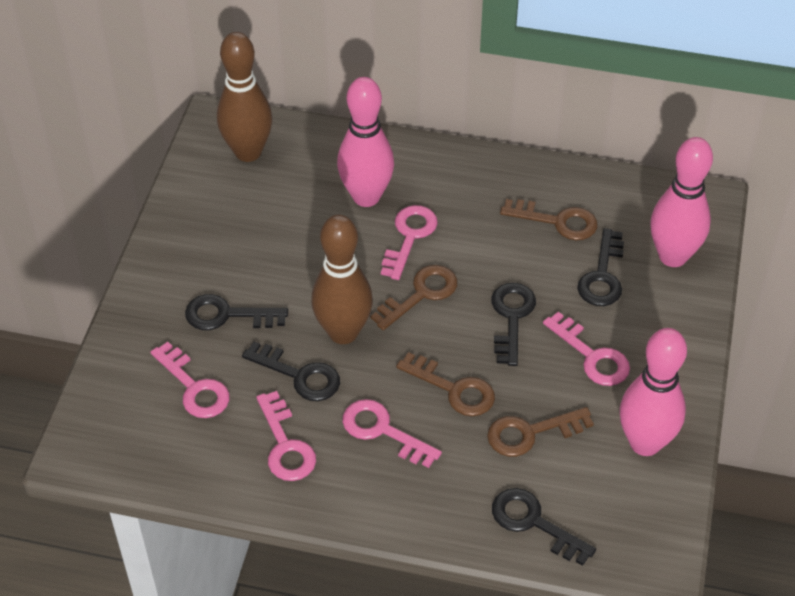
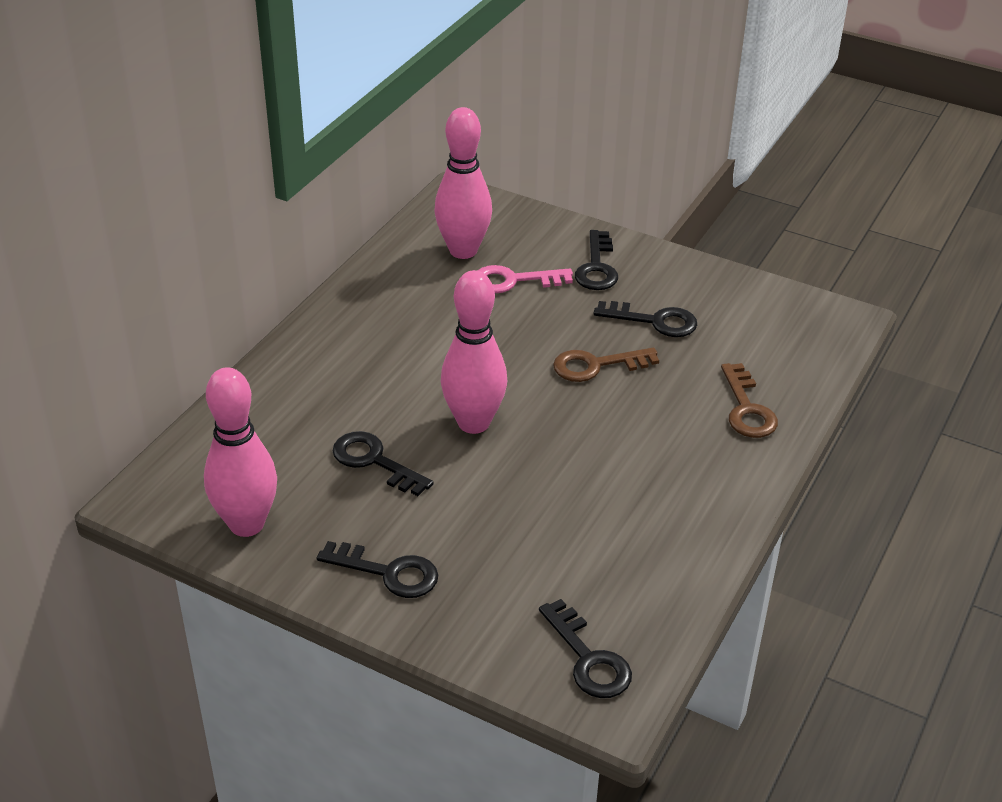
brown bowling pin: 2 -> 0
brown key: 4 -> 2
pink key: 5 -> 1

